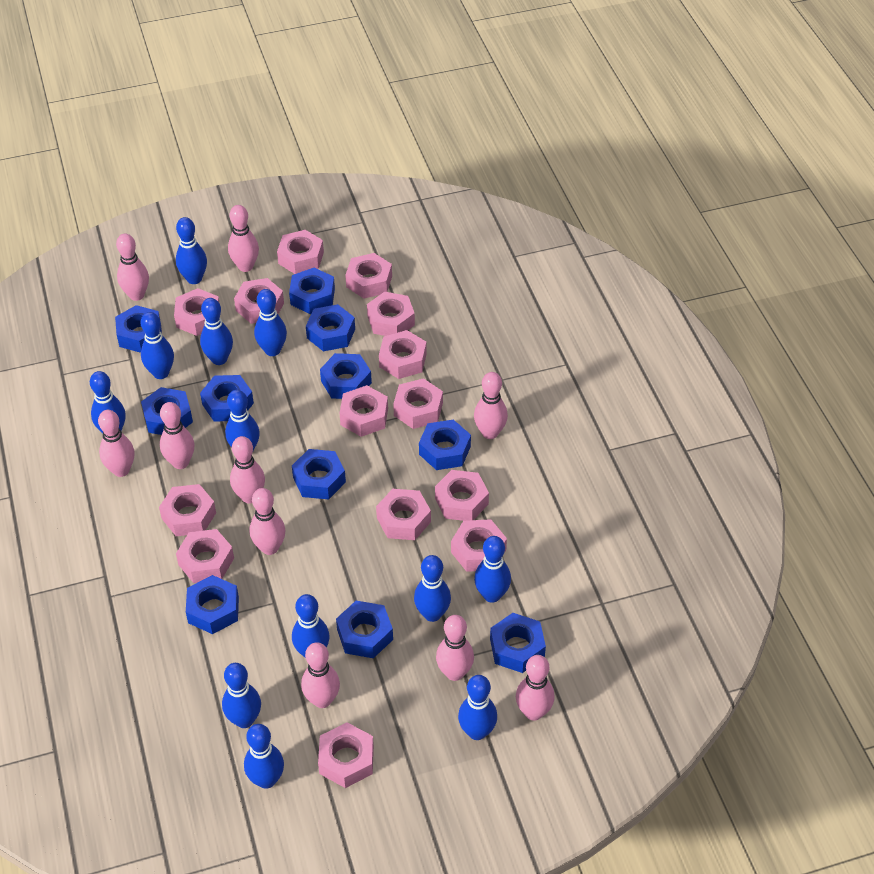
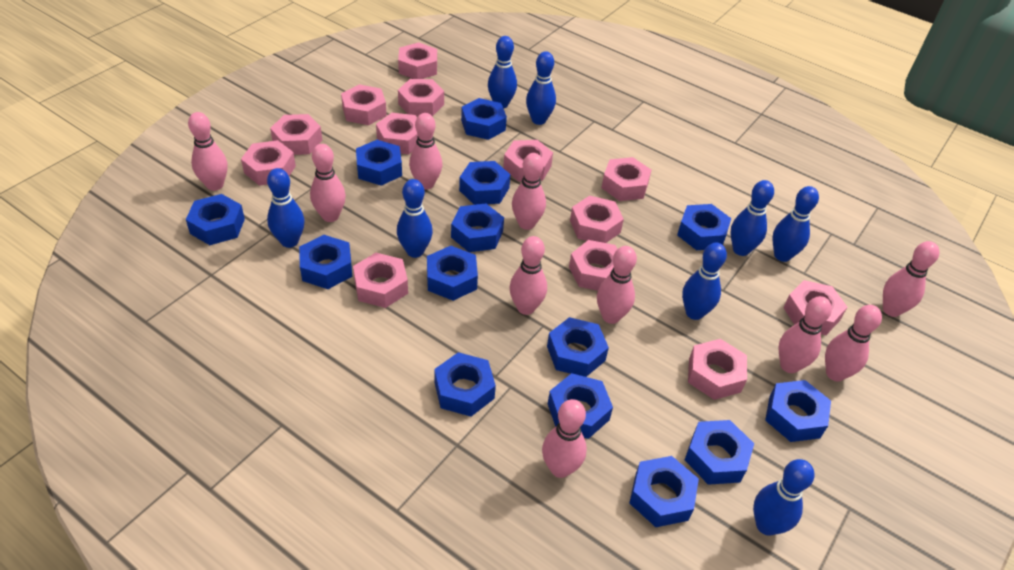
blue bowling pin: 12 -> 8
blue nut: 11 -> 14
pink nut: 14 -> 13

